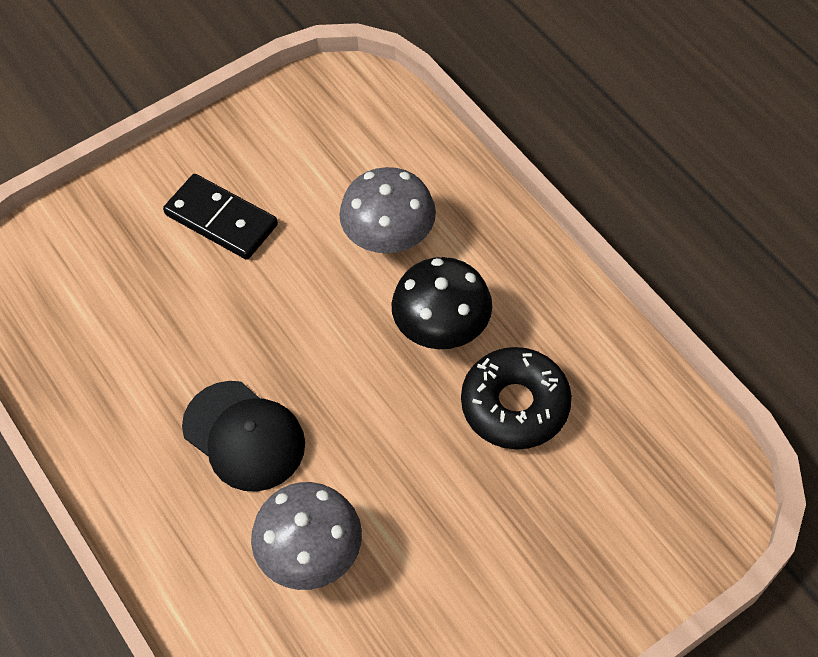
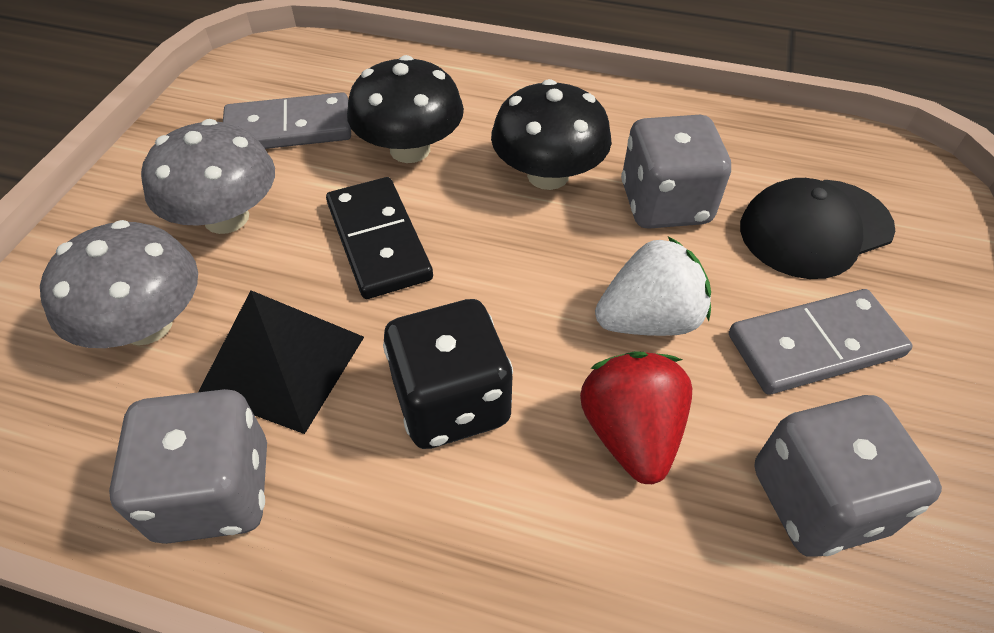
black dice: 0 -> 1
black donut: 1 -> 0
black mushroom: 1 -> 2
black pyramid: 0 -> 1
grey dice: 0 -> 3
grey domino: 0 -> 2
red strawberry: 0 -> 1
white strawberry: 0 -> 1

